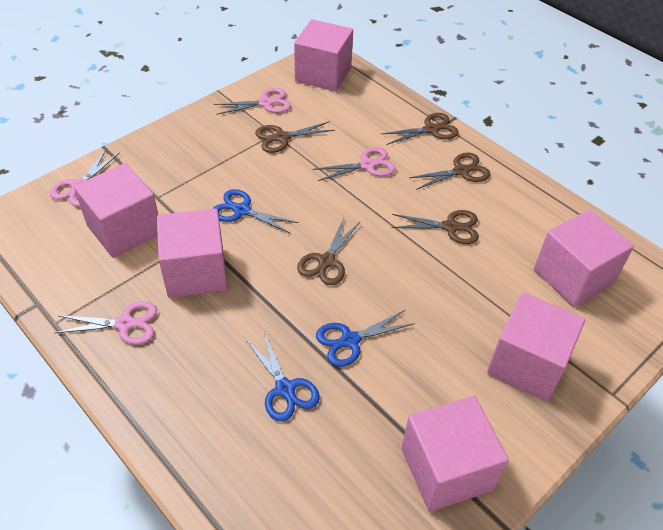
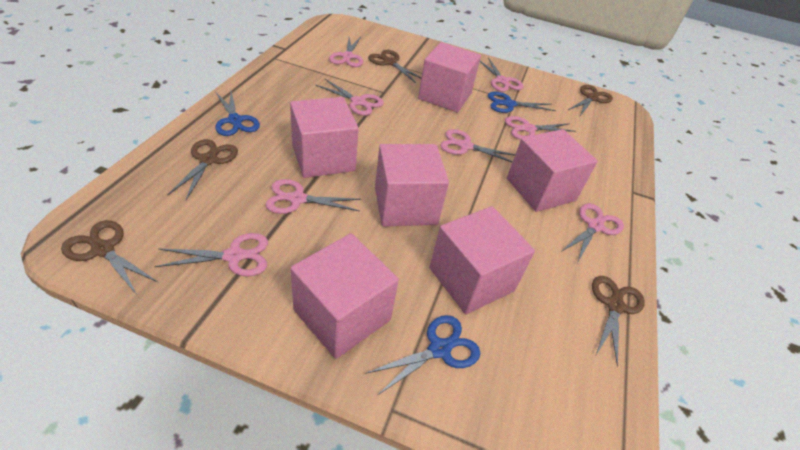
pink scissors: 4 -> 8

